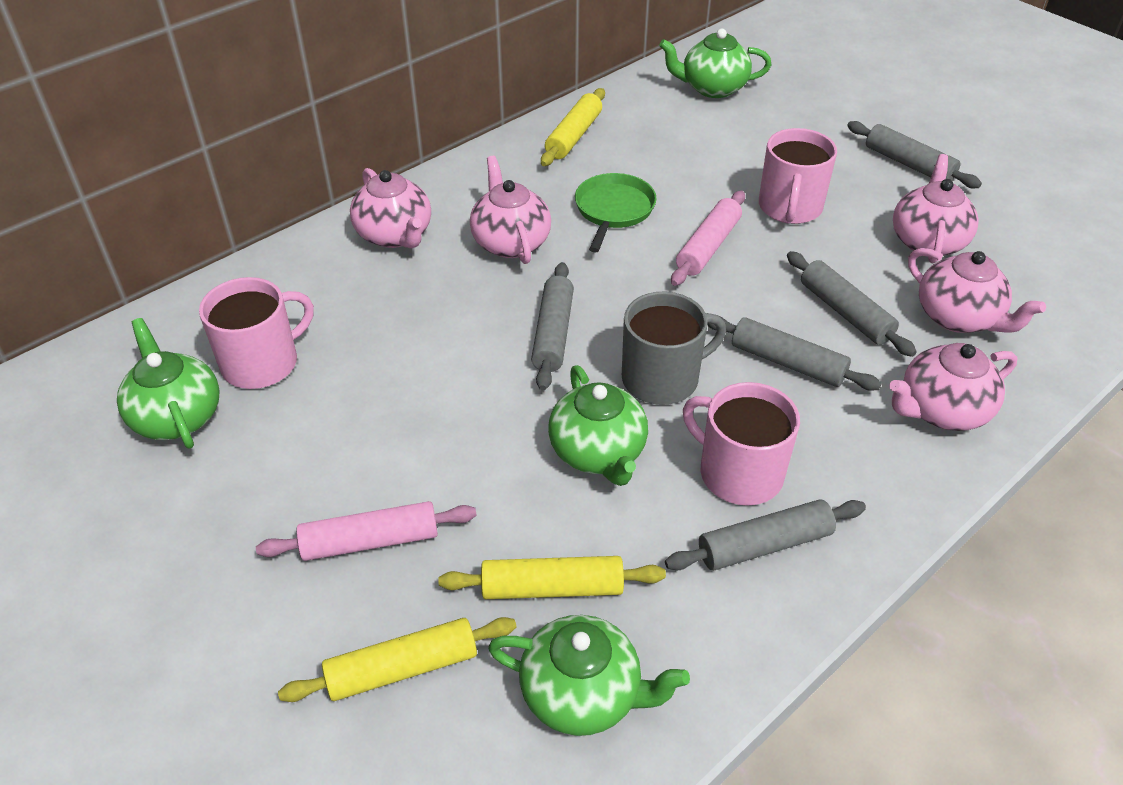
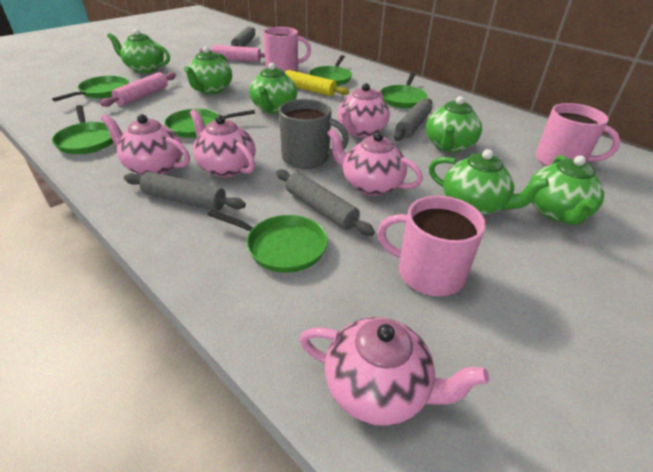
green pan: 1 -> 6
green teapot: 4 -> 6
grey rolling pin: 5 -> 4
yellow rolling pin: 3 -> 1

